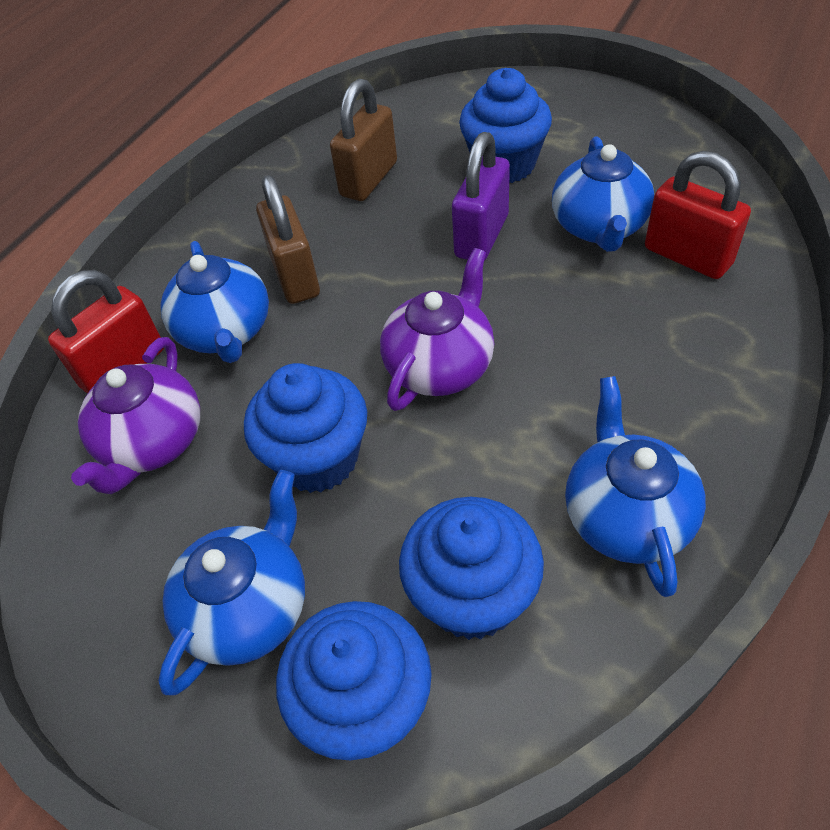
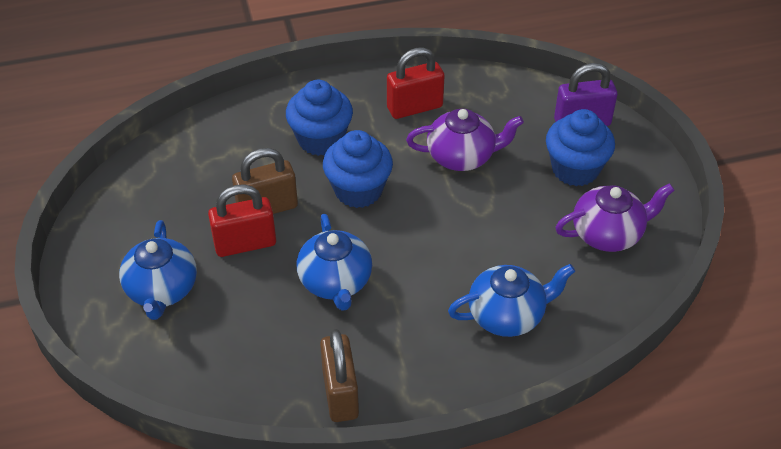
blue cupcake: 4 -> 3
blue teapot: 4 -> 3

